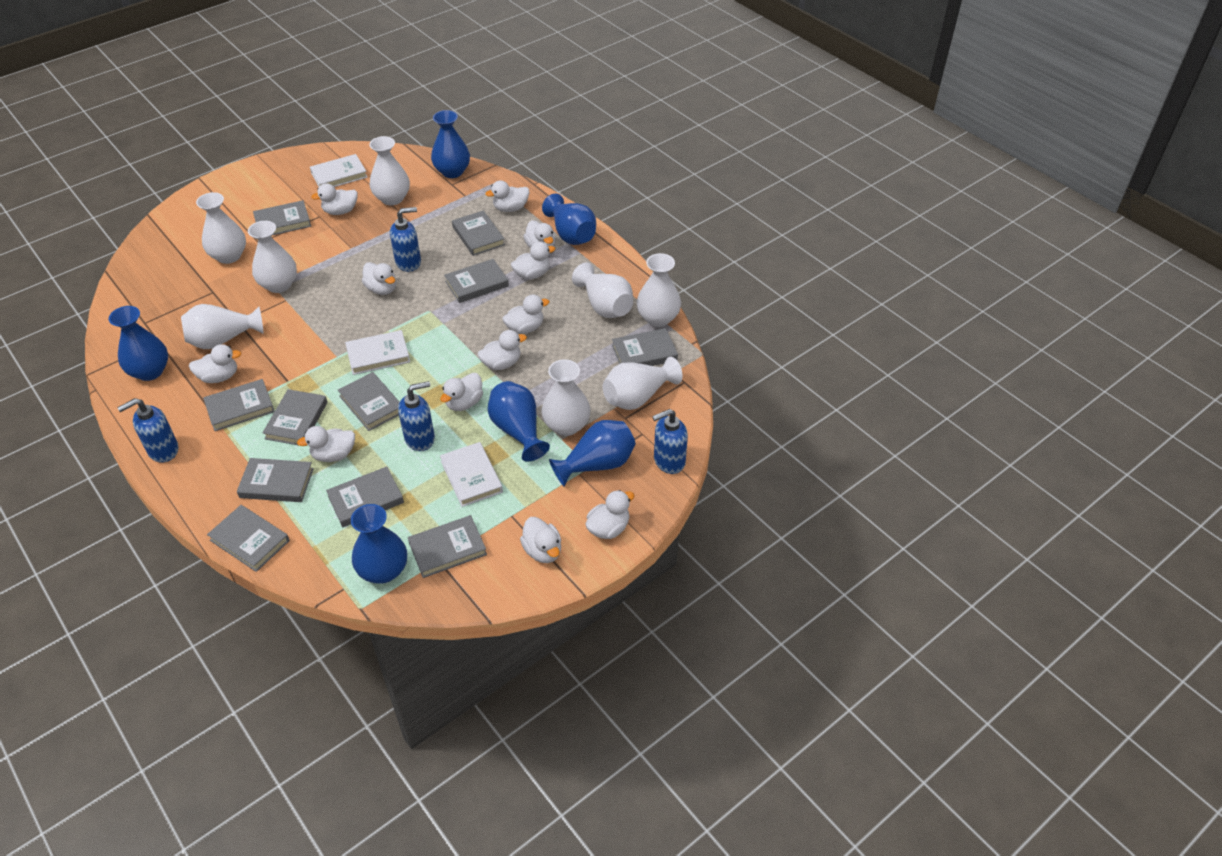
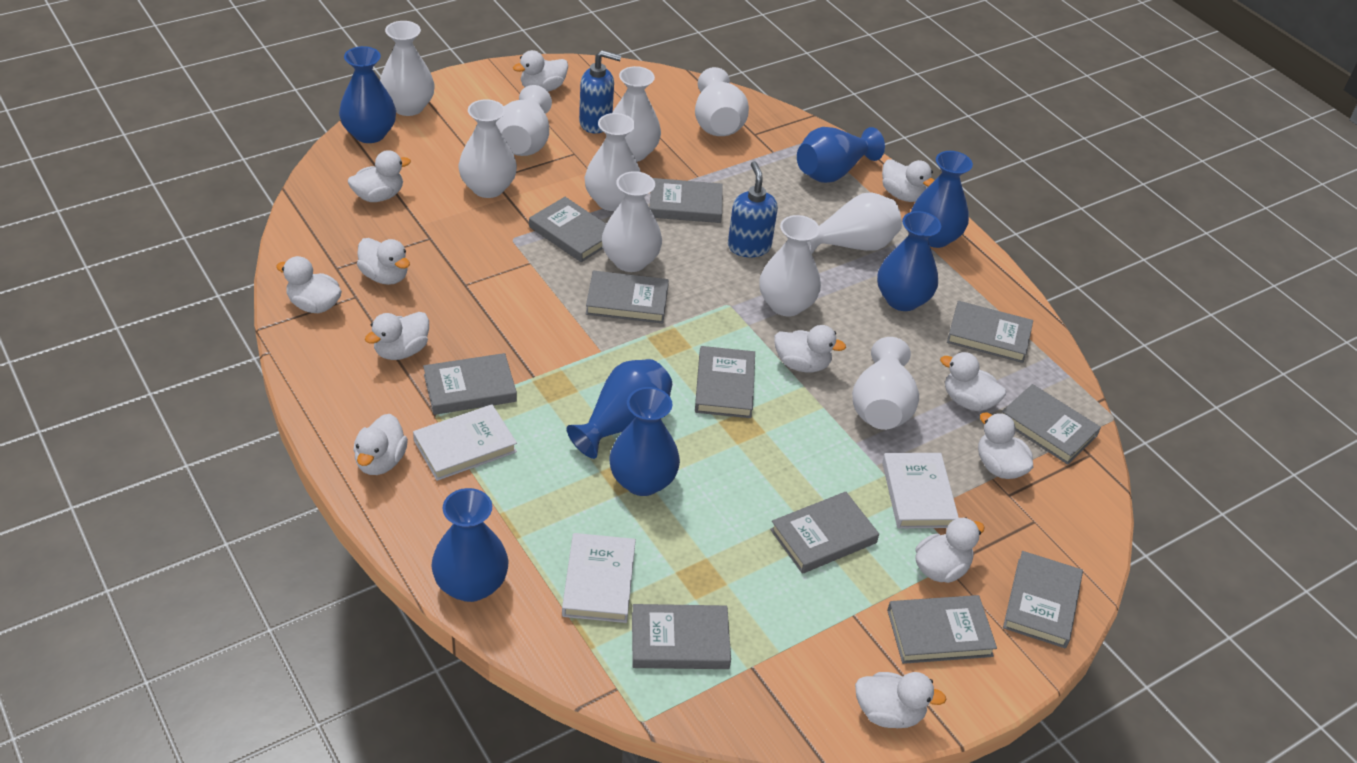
blue soap dispenser: 4 -> 2
blue vase: 6 -> 7
white vase: 8 -> 10

